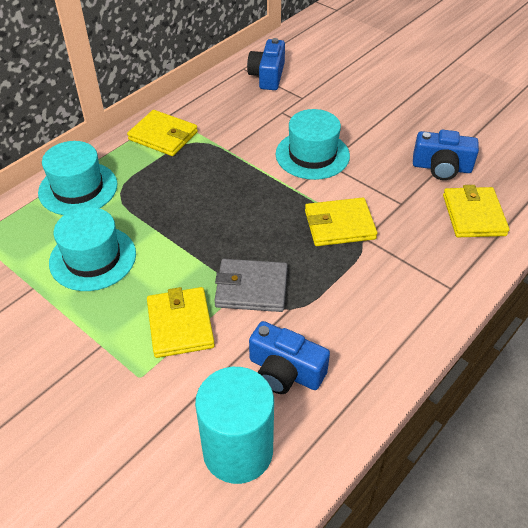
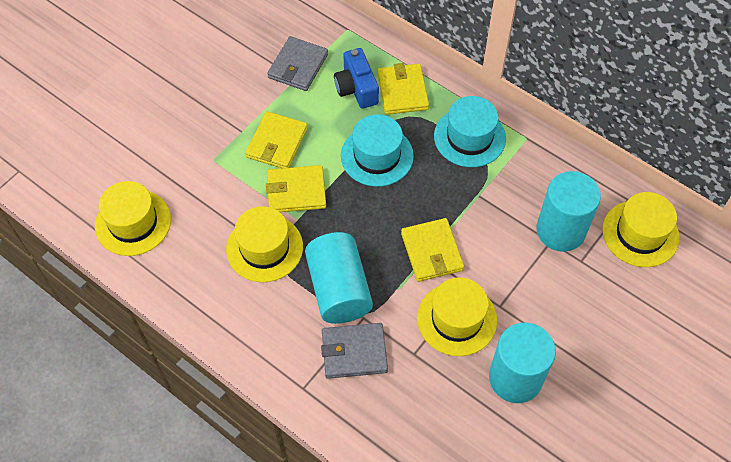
blue camera: 3 -> 1
grey wallet: 1 -> 2
turquoise cylinder: 1 -> 3
turquoise hat: 3 -> 2
yellow hat: 0 -> 4

